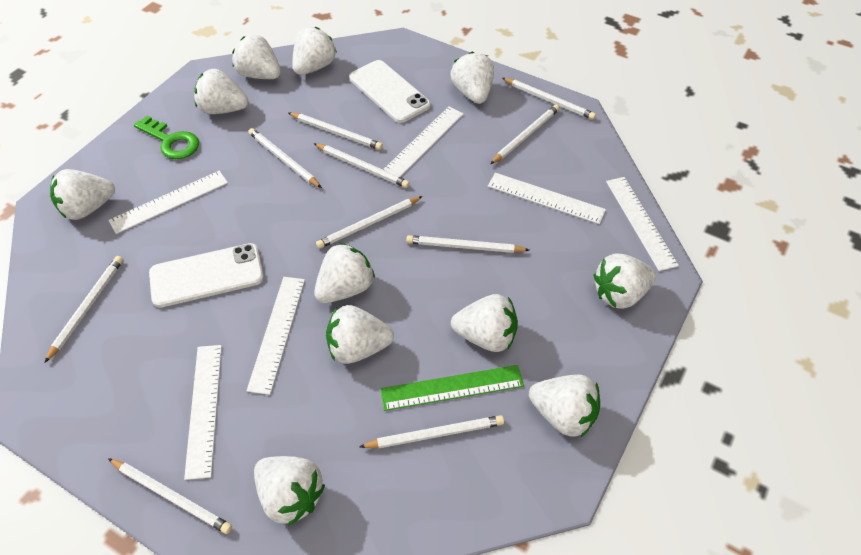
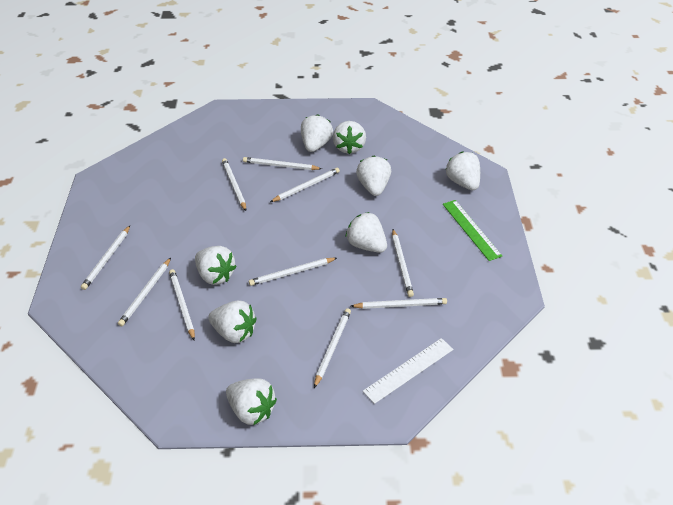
green key: 1 -> 0
white phone: 2 -> 0
white ruler: 6 -> 1
white strawberry: 11 -> 8

